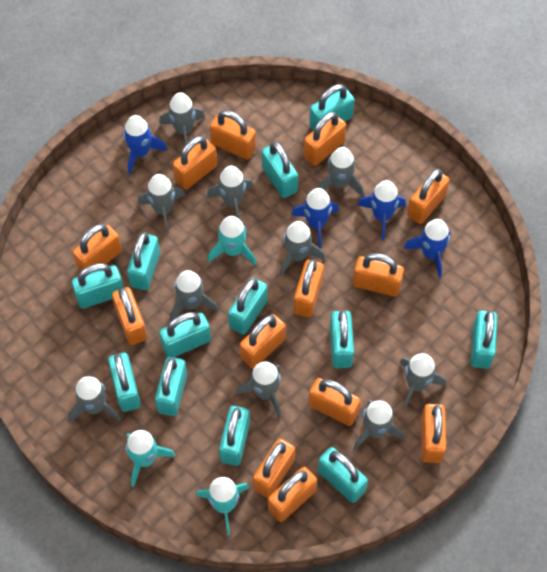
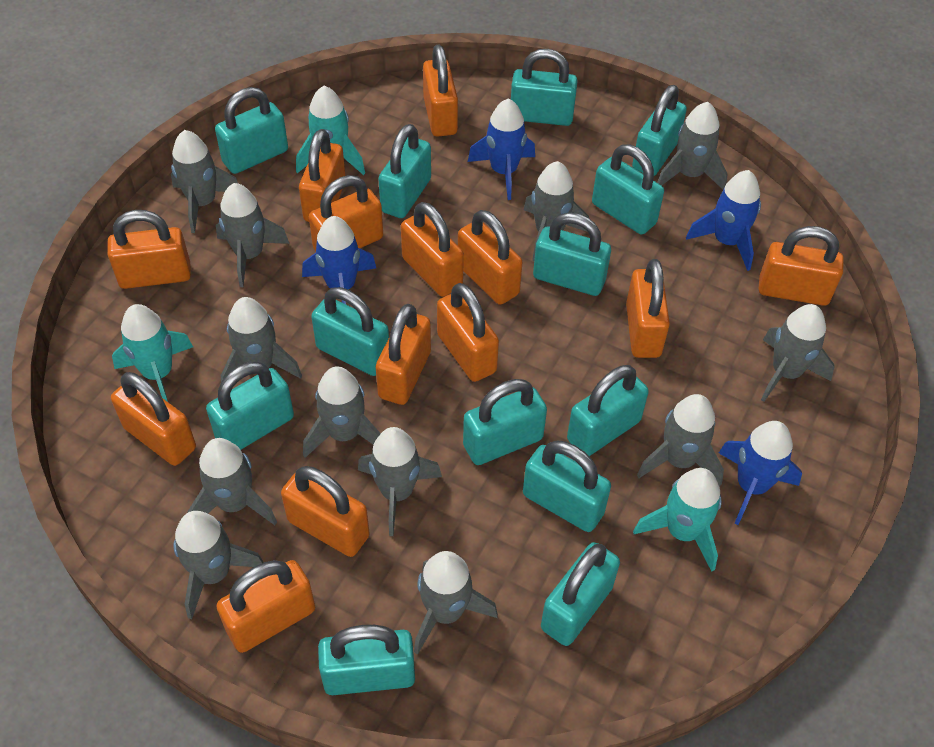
grey rocket: 10 -> 12
turquoise padlock: 12 -> 13

